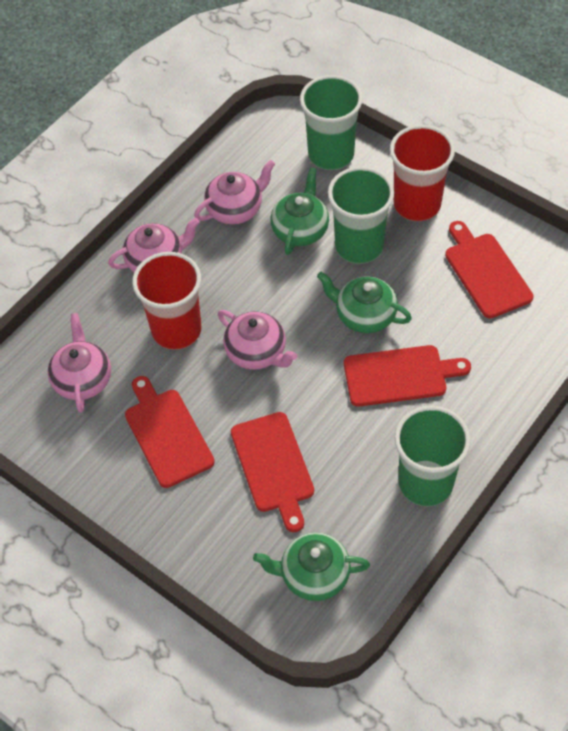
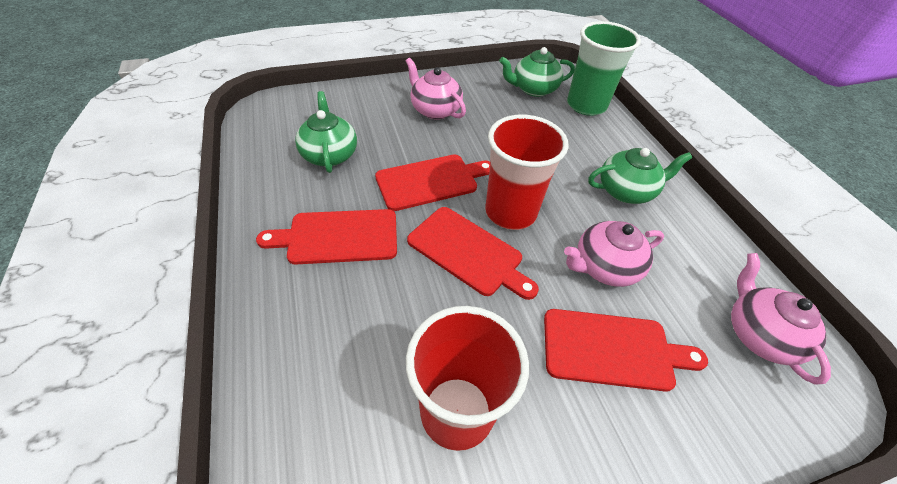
green cup: 3 -> 1
pink teapot: 4 -> 3

